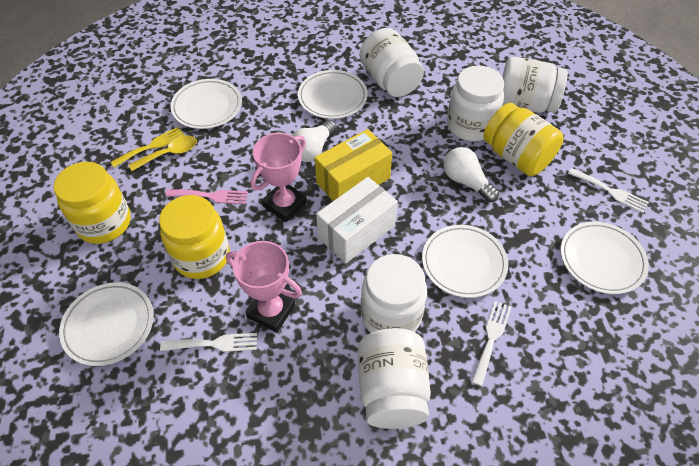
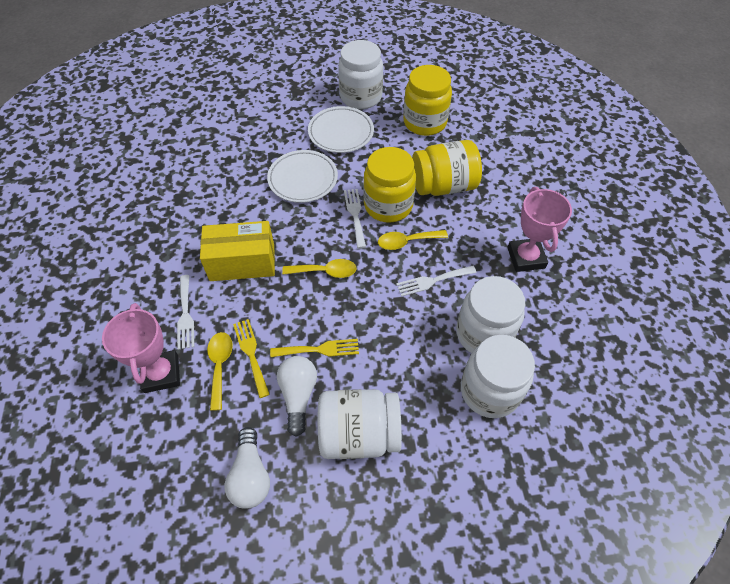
pink fork: 1 -> 0
white box: 1 -> 0
white jar: 5 -> 4
white plate: 5 -> 2
yellow fork: 1 -> 2
yellow spoon: 1 -> 3

